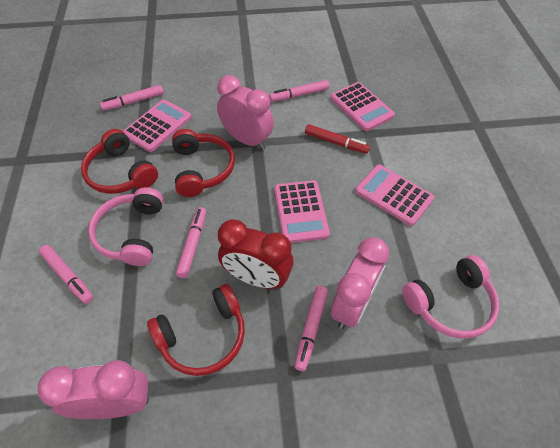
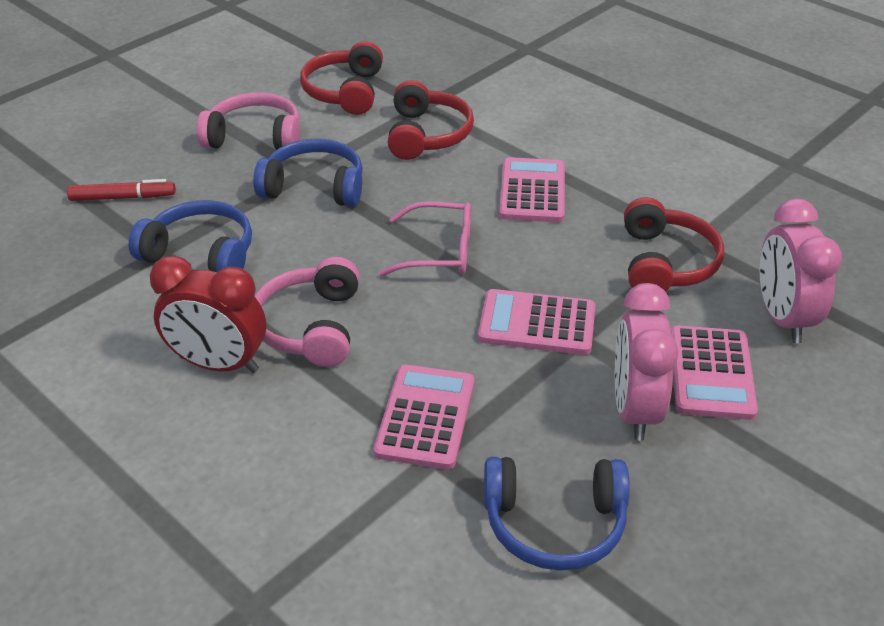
blue headphones: 0 -> 3
pink clock: 3 -> 2
pink glasses: 0 -> 1
pink marker: 5 -> 0

